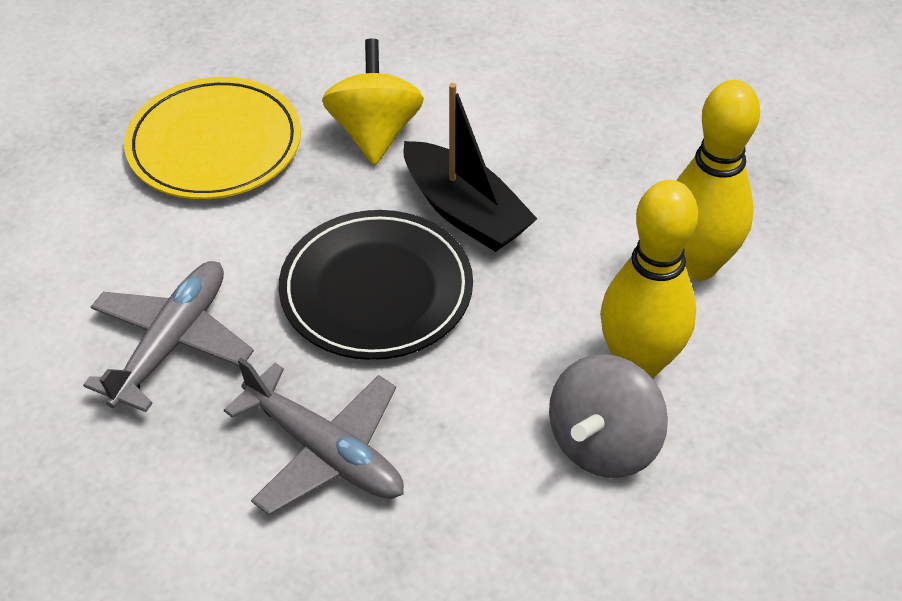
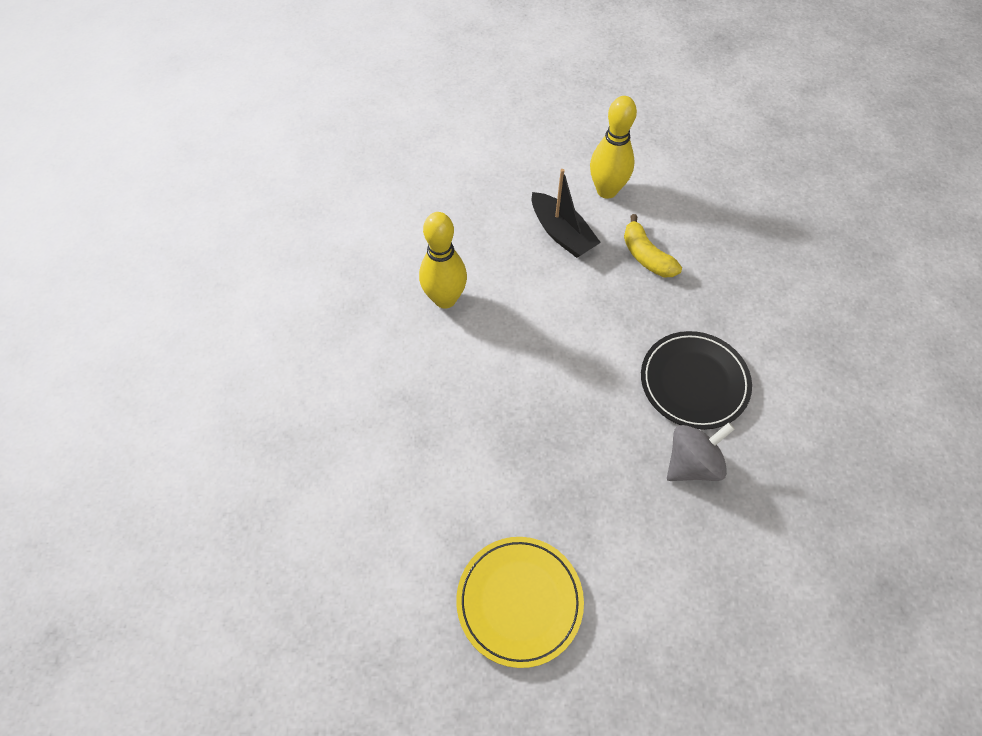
grey plane: 2 -> 0
yellow banana: 0 -> 1
yellow spinning top: 1 -> 0

